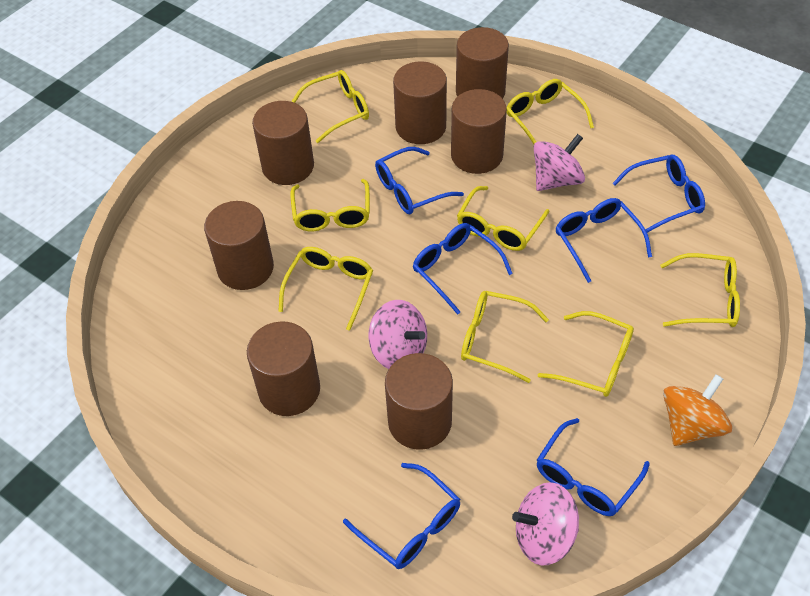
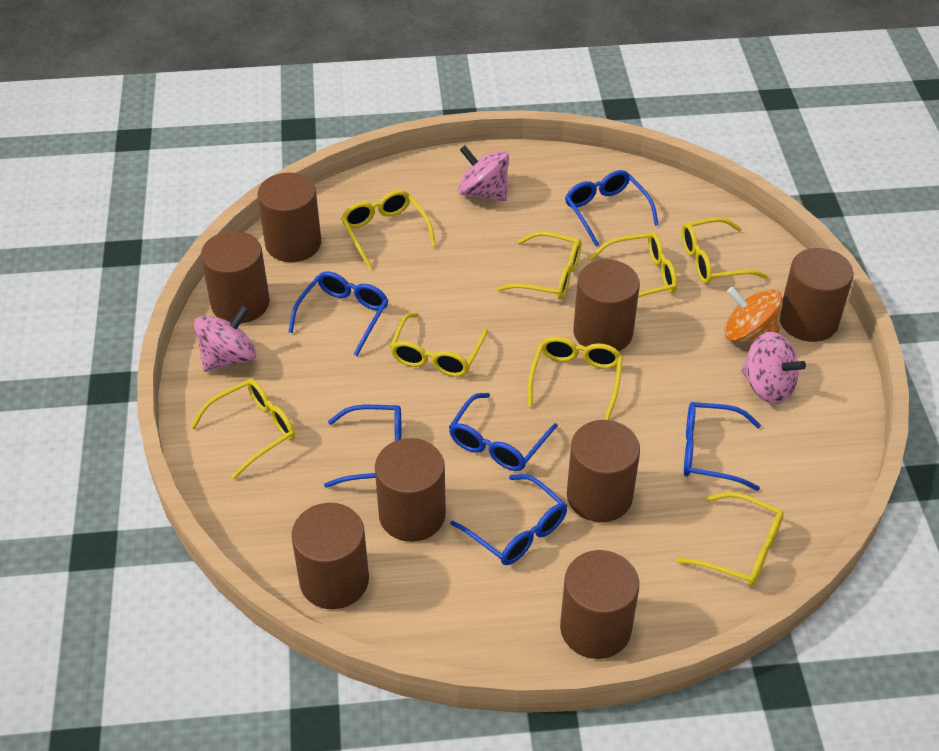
brown cylinder: 7 -> 8

